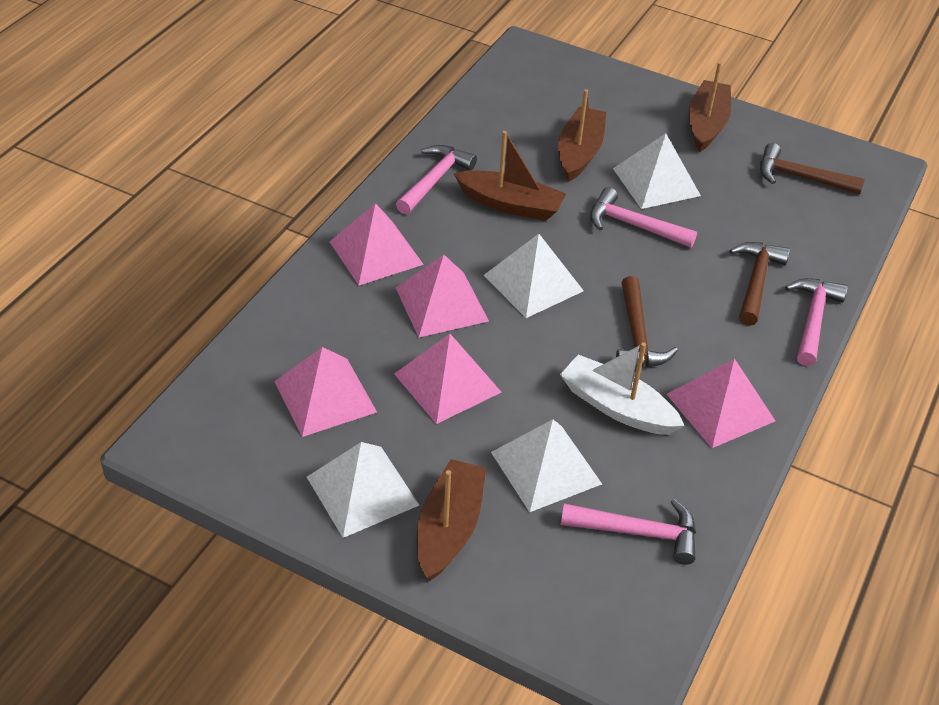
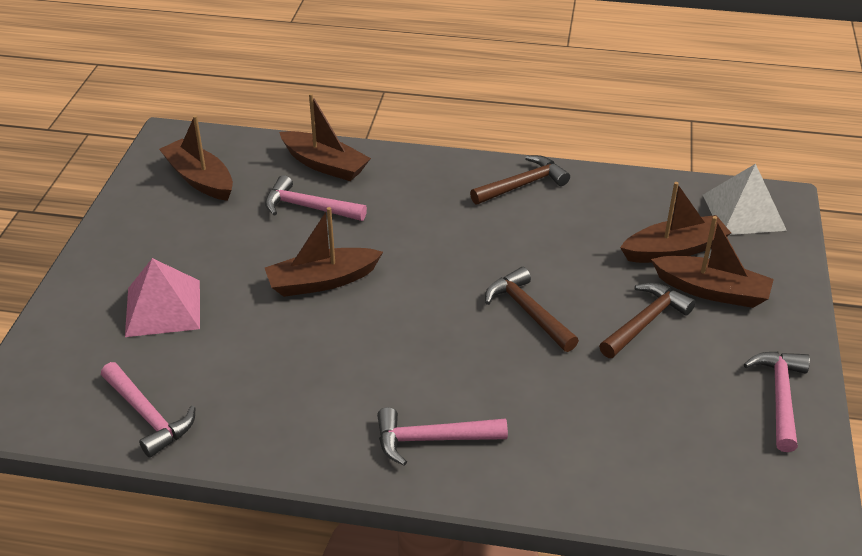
brown boat: 4 -> 5
pink pyramid: 5 -> 1
white boat: 1 -> 0
white pyramid: 4 -> 1

